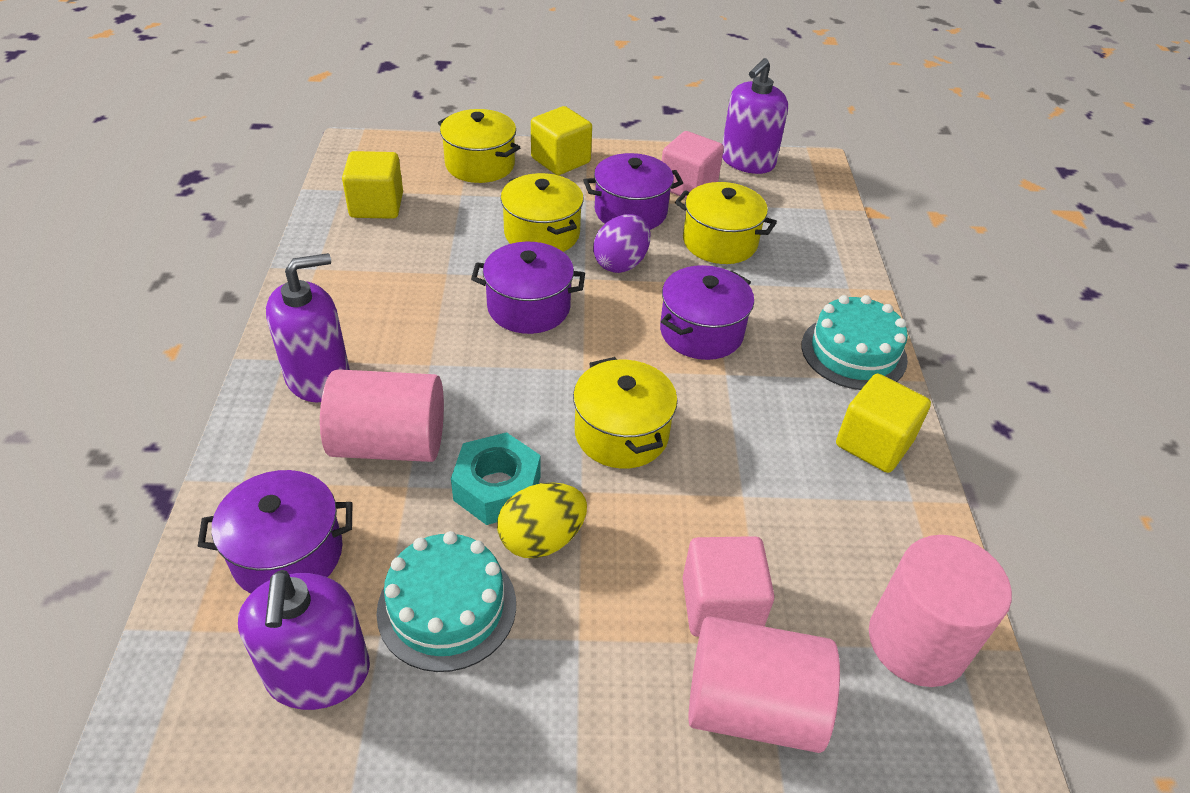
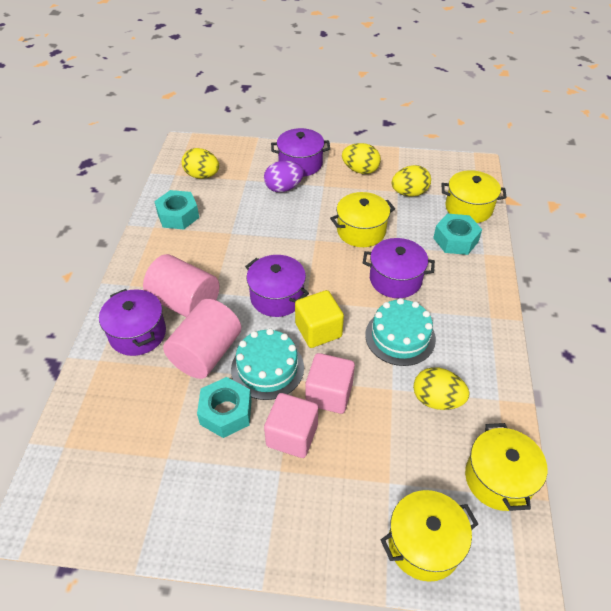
pink cylinder: 3 -> 2
purple soap dispenser: 3 -> 0
turquoise nut: 1 -> 3
yellow cube: 3 -> 1
yellow egg: 1 -> 4

